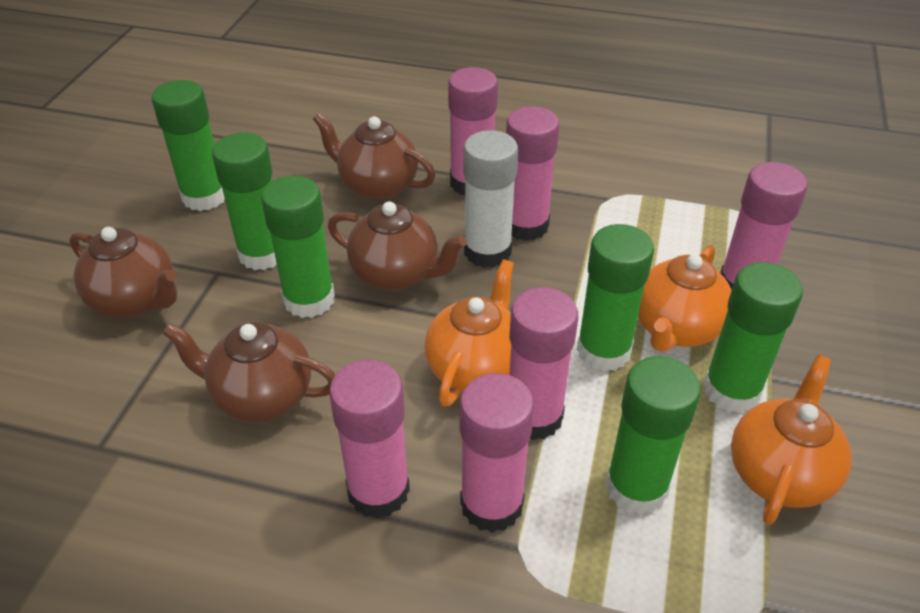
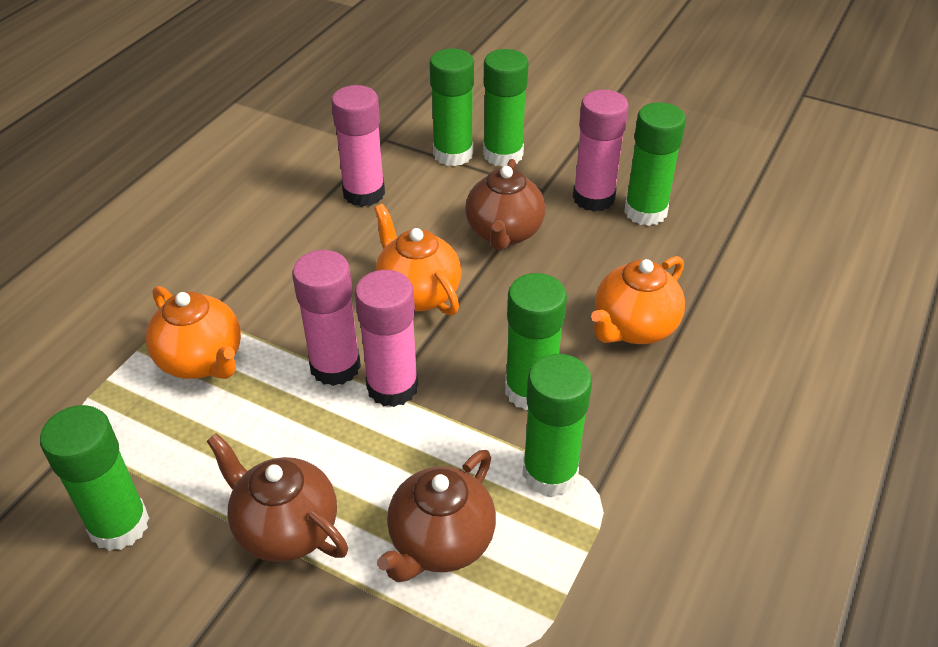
brown teapot: 4 -> 3
pink glue stick: 6 -> 4
white glue stick: 1 -> 0

